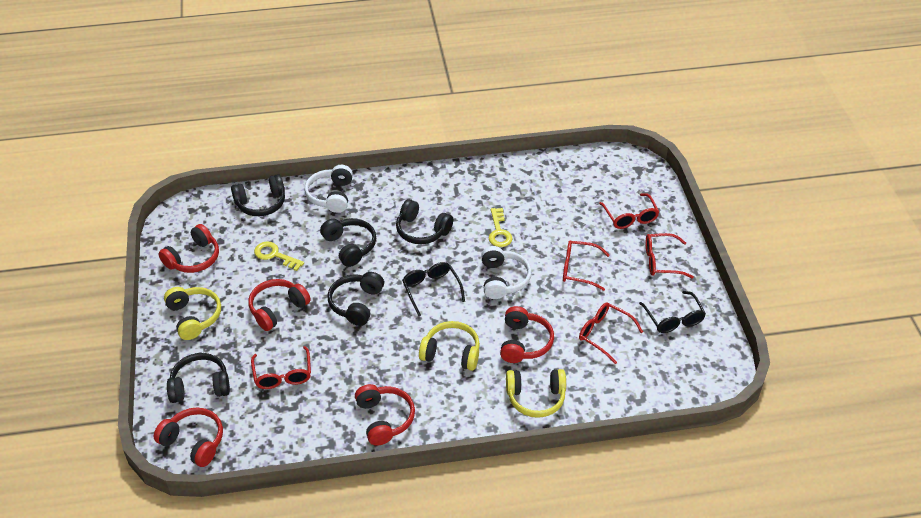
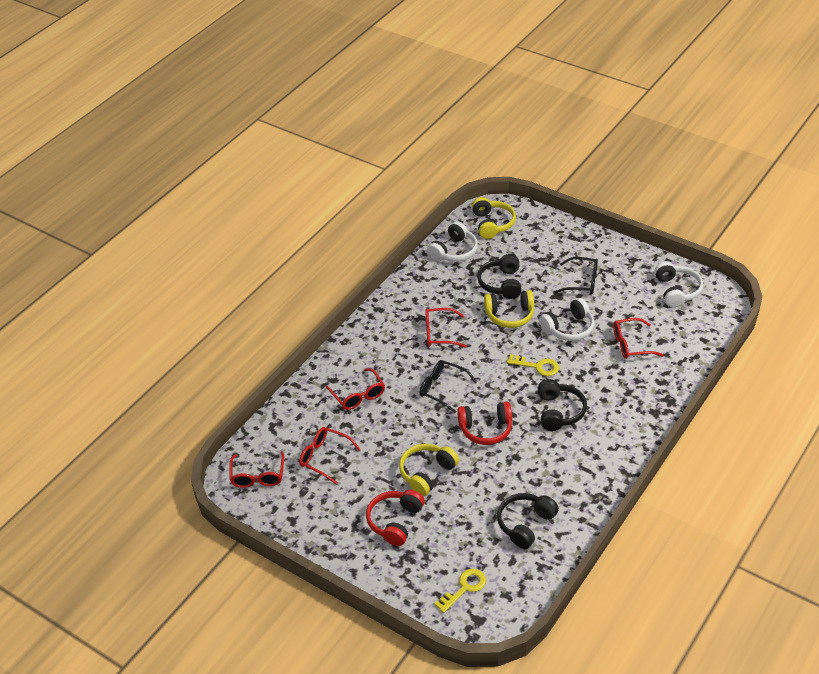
black headphones: 5 -> 3
red headphones: 5 -> 2
white headphones: 2 -> 3

